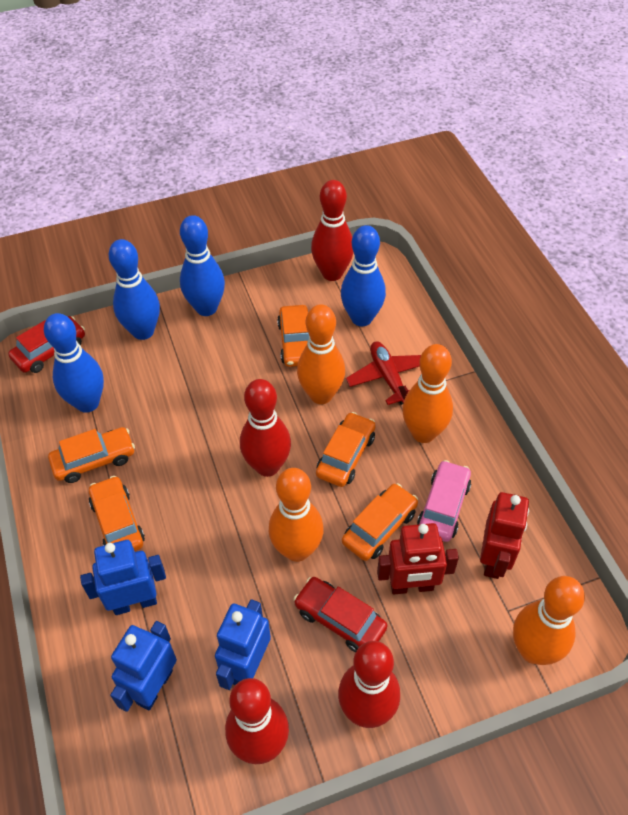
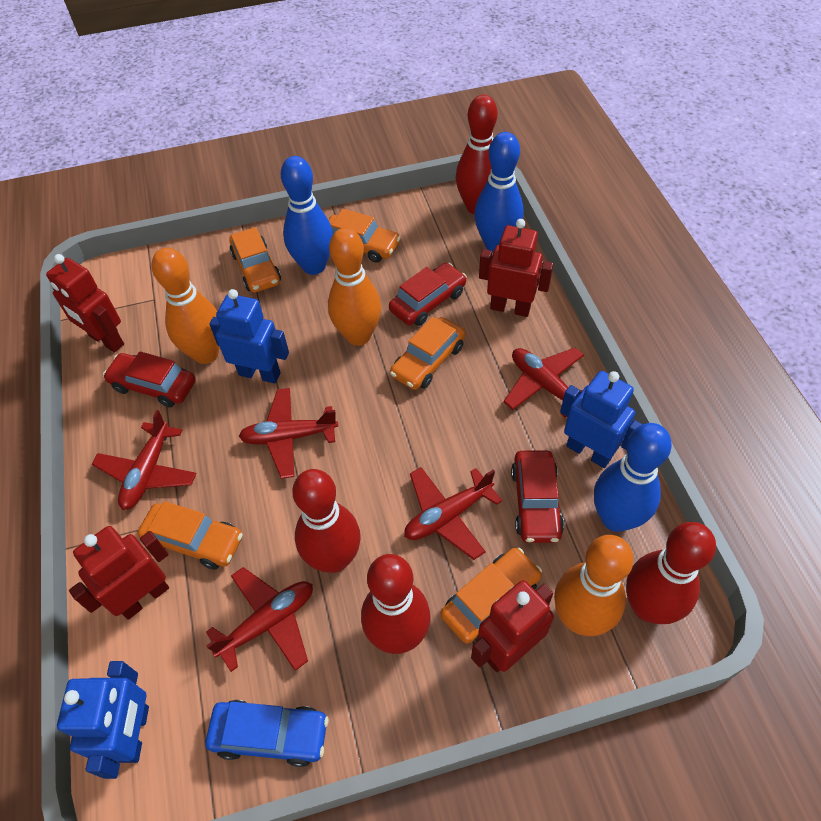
blue bowling pin: 4 -> 3
blue car: 0 -> 1
orange bowling pin: 4 -> 3
pink car: 1 -> 0
red car: 2 -> 3
red plane: 1 -> 5
red robot: 2 -> 4

